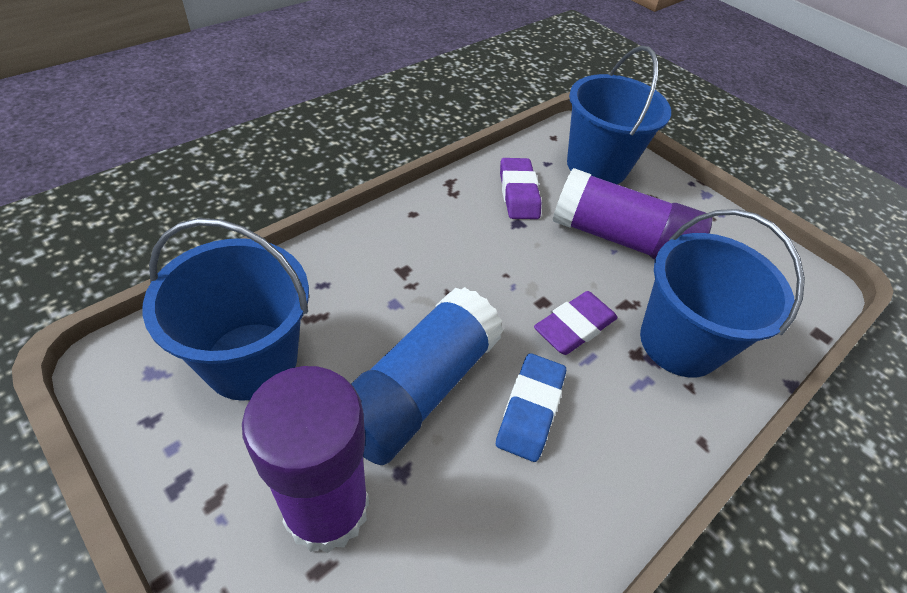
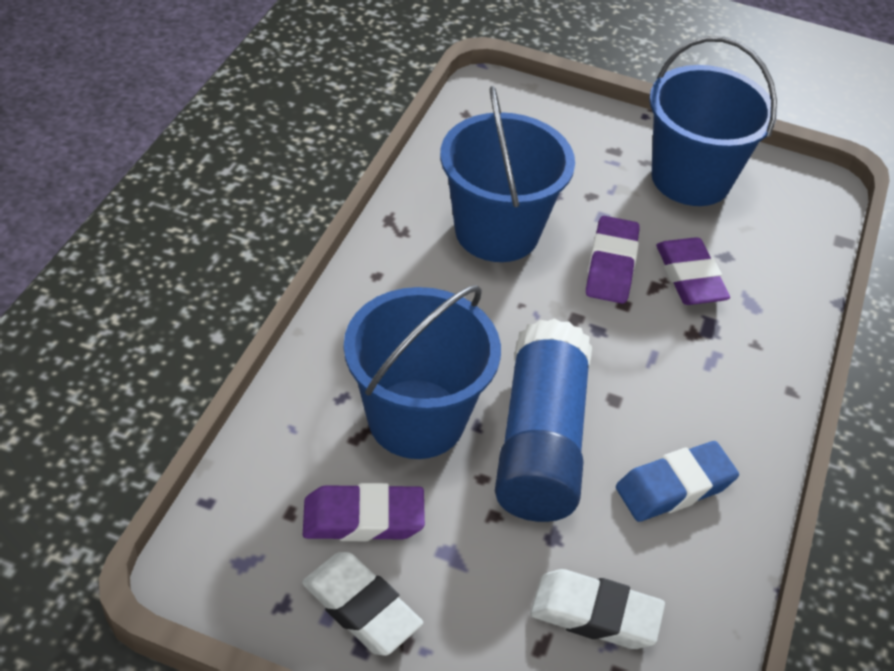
purple eraser: 2 -> 3
purple glue stick: 2 -> 0
white eraser: 0 -> 2

